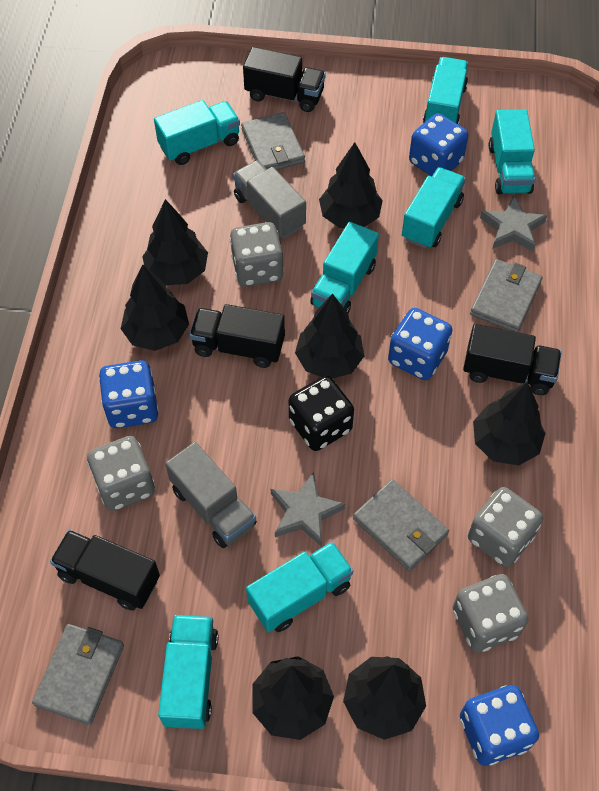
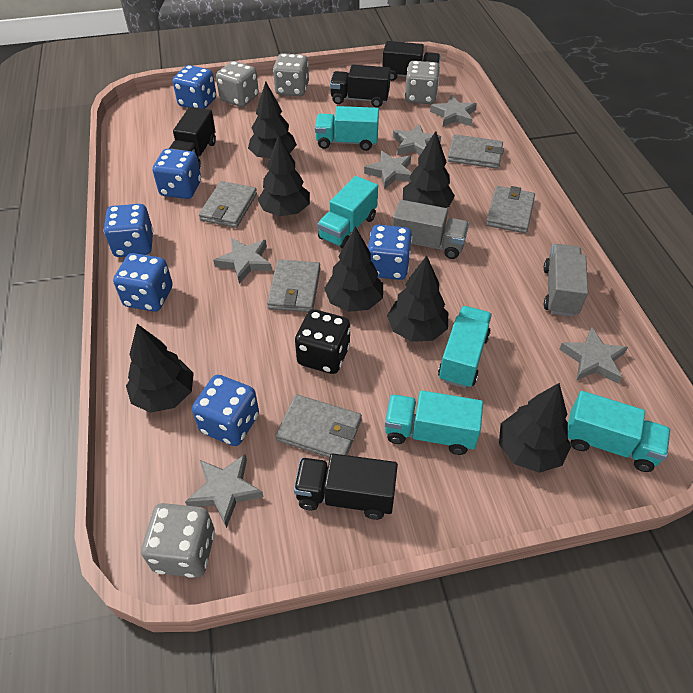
blue dice: 4 -> 6
grey star: 2 -> 6
grey wallet: 4 -> 5
turquoise truck: 7 -> 5

